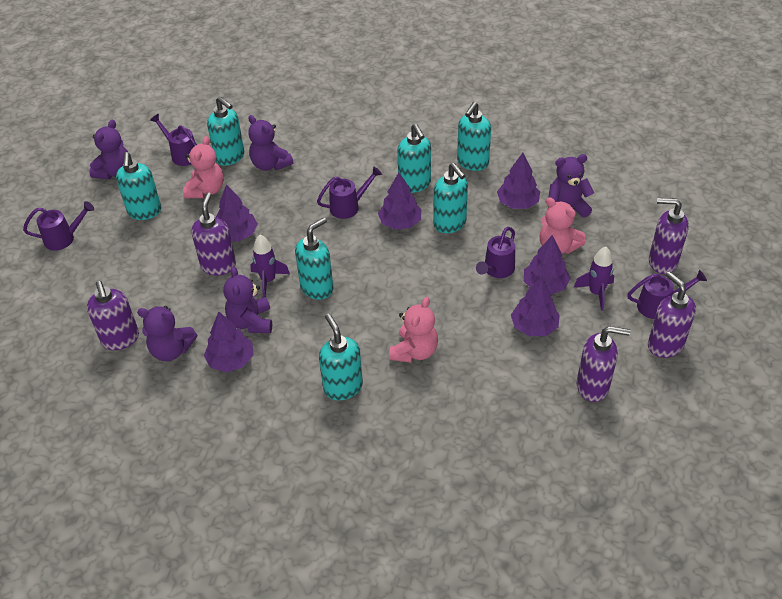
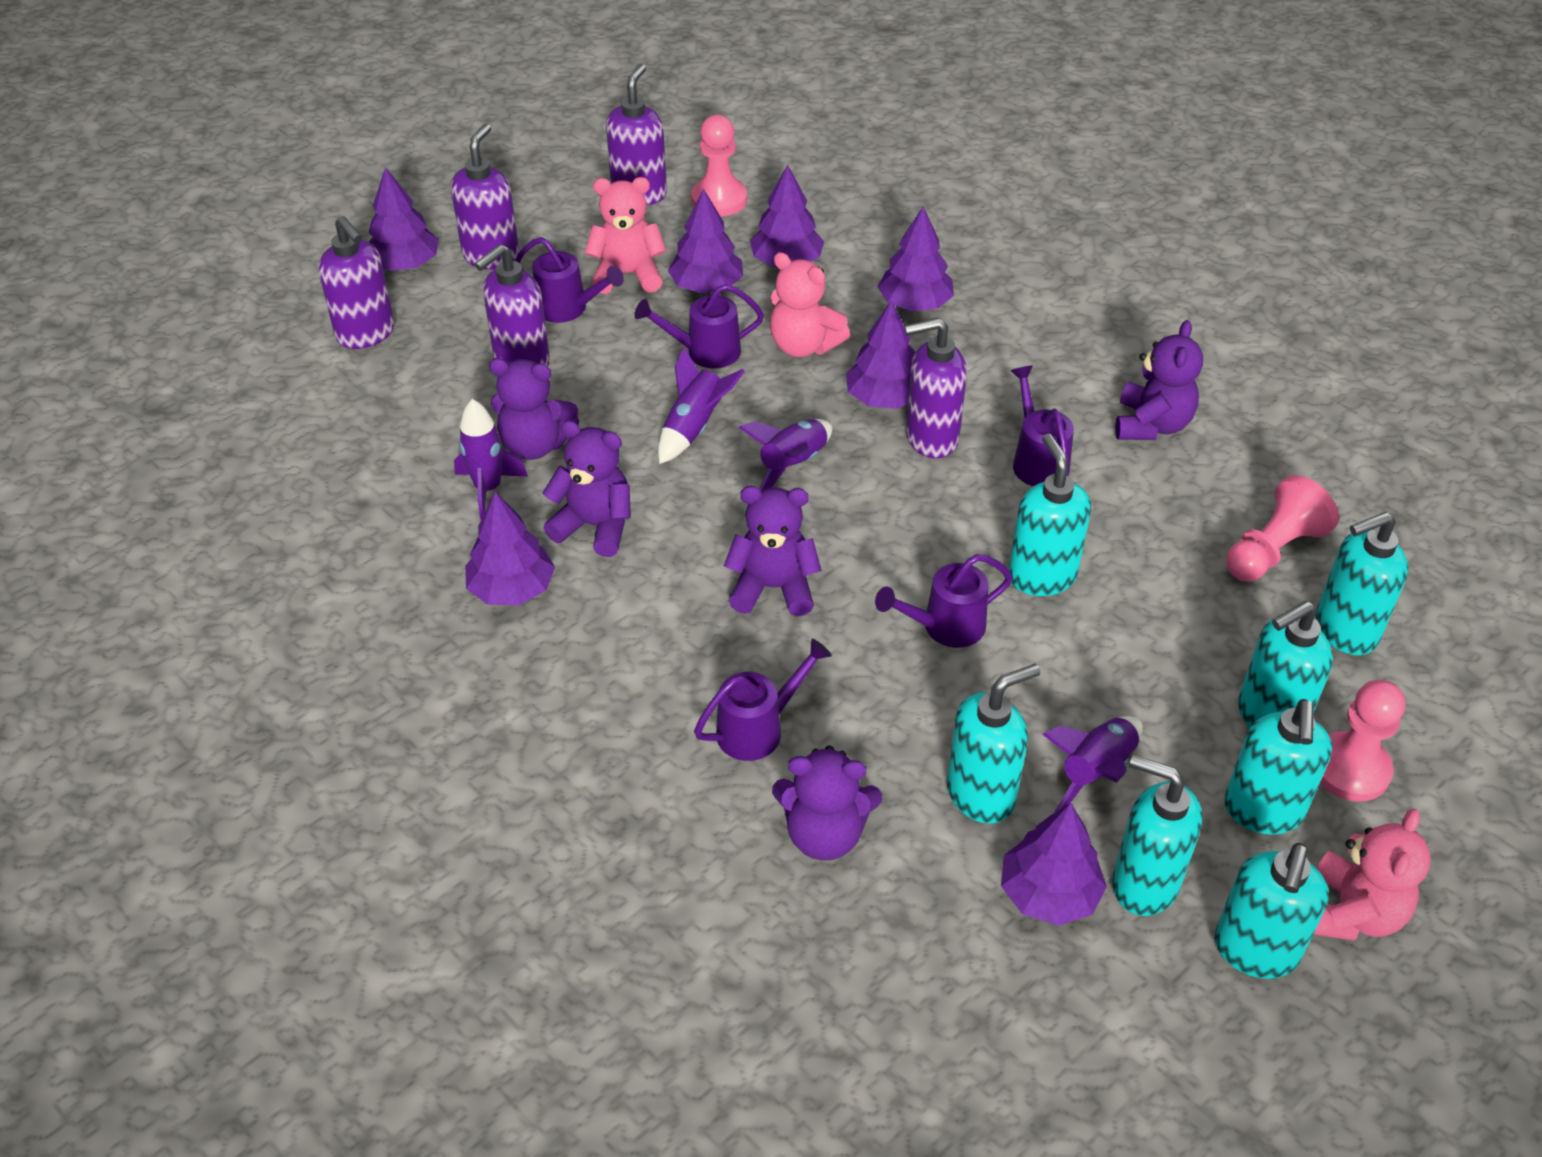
pink pawn: 0 -> 3
purple rocket: 2 -> 4
purple tree: 6 -> 7

